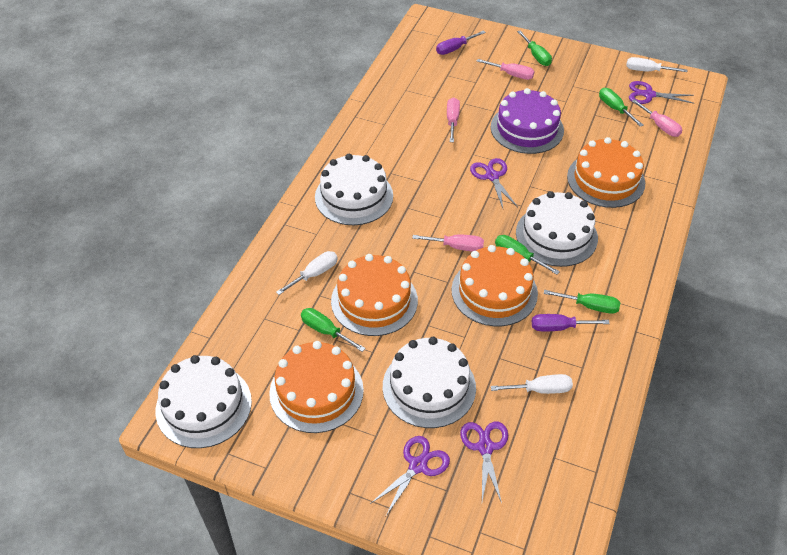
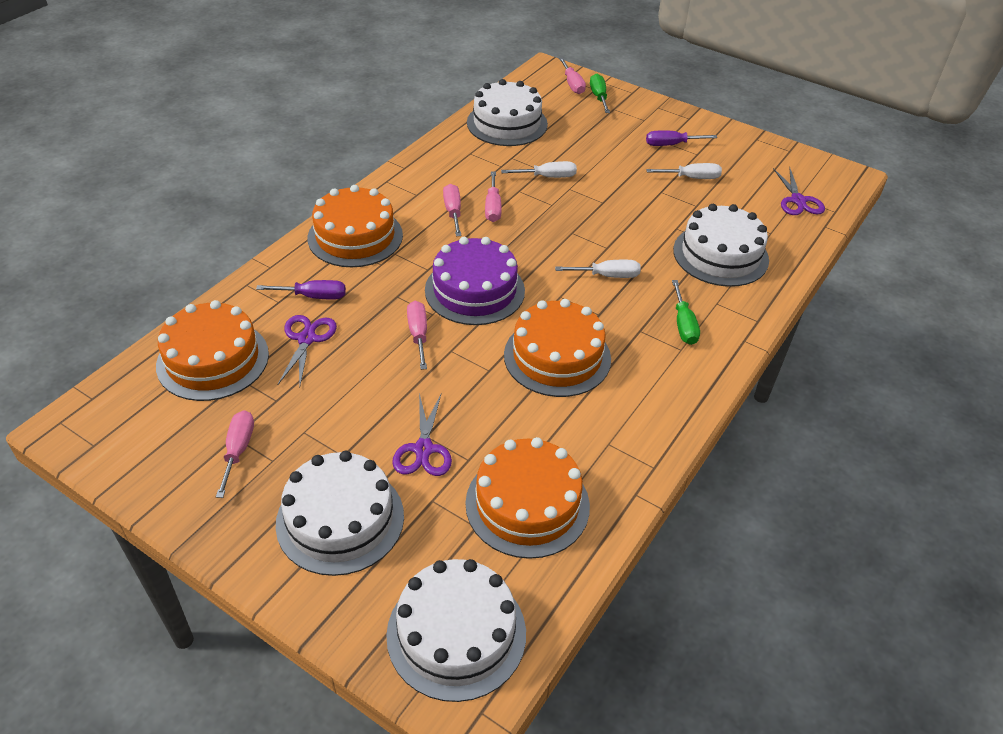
green screwdriver: 5 -> 2
pink screwdriver: 4 -> 5
purple scissors: 4 -> 3

